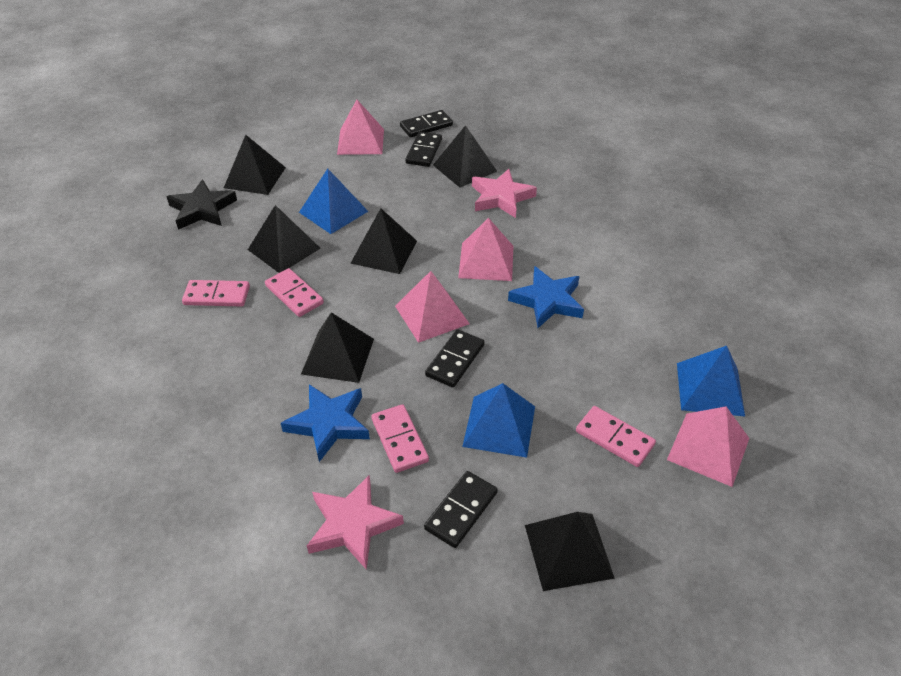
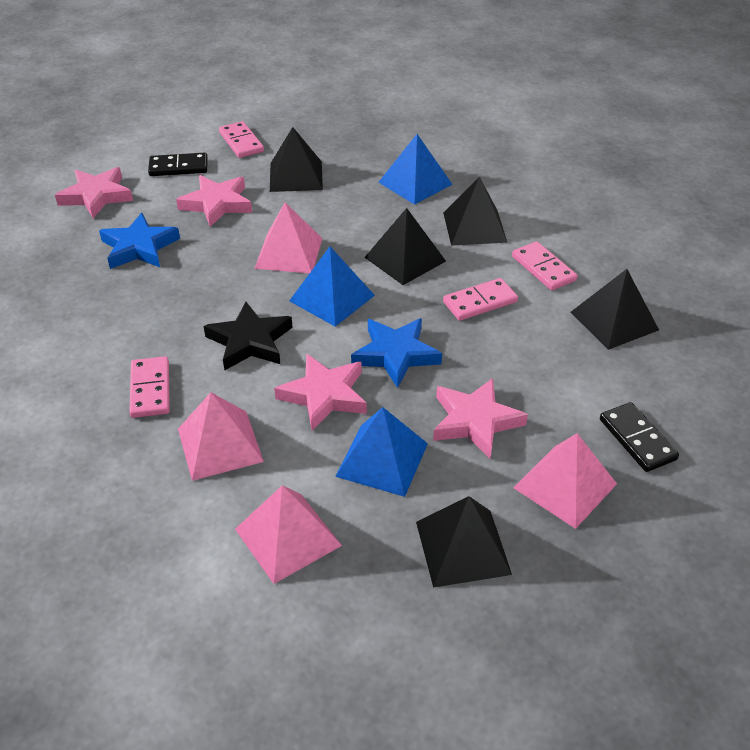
black domino: 4 -> 2
black pyramid: 6 -> 5
pink star: 2 -> 4

